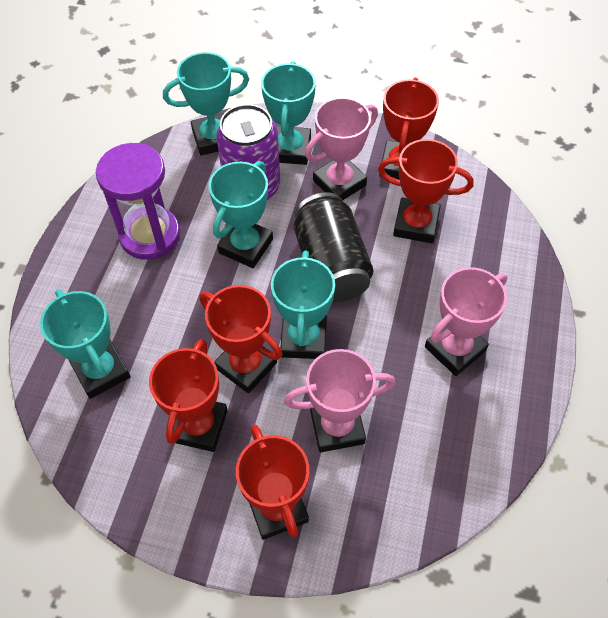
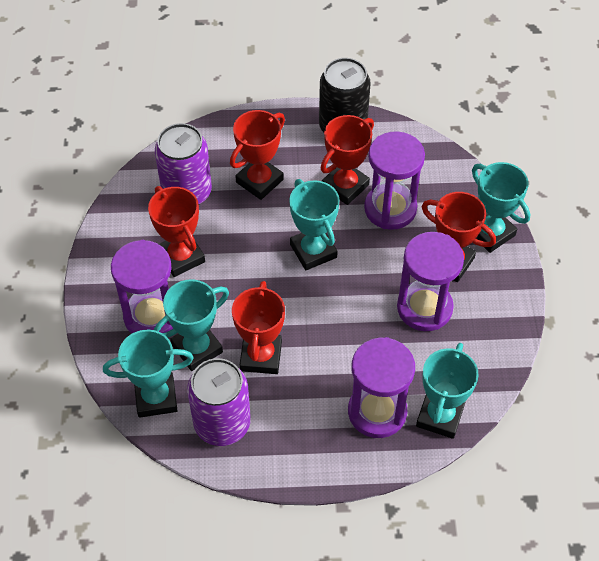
pink trophy: 3 -> 0
purple can: 1 -> 2
purple hourglass: 1 -> 4

